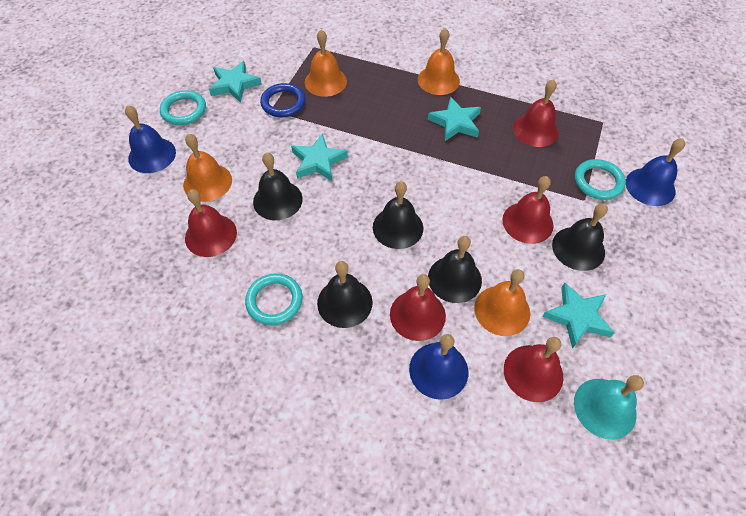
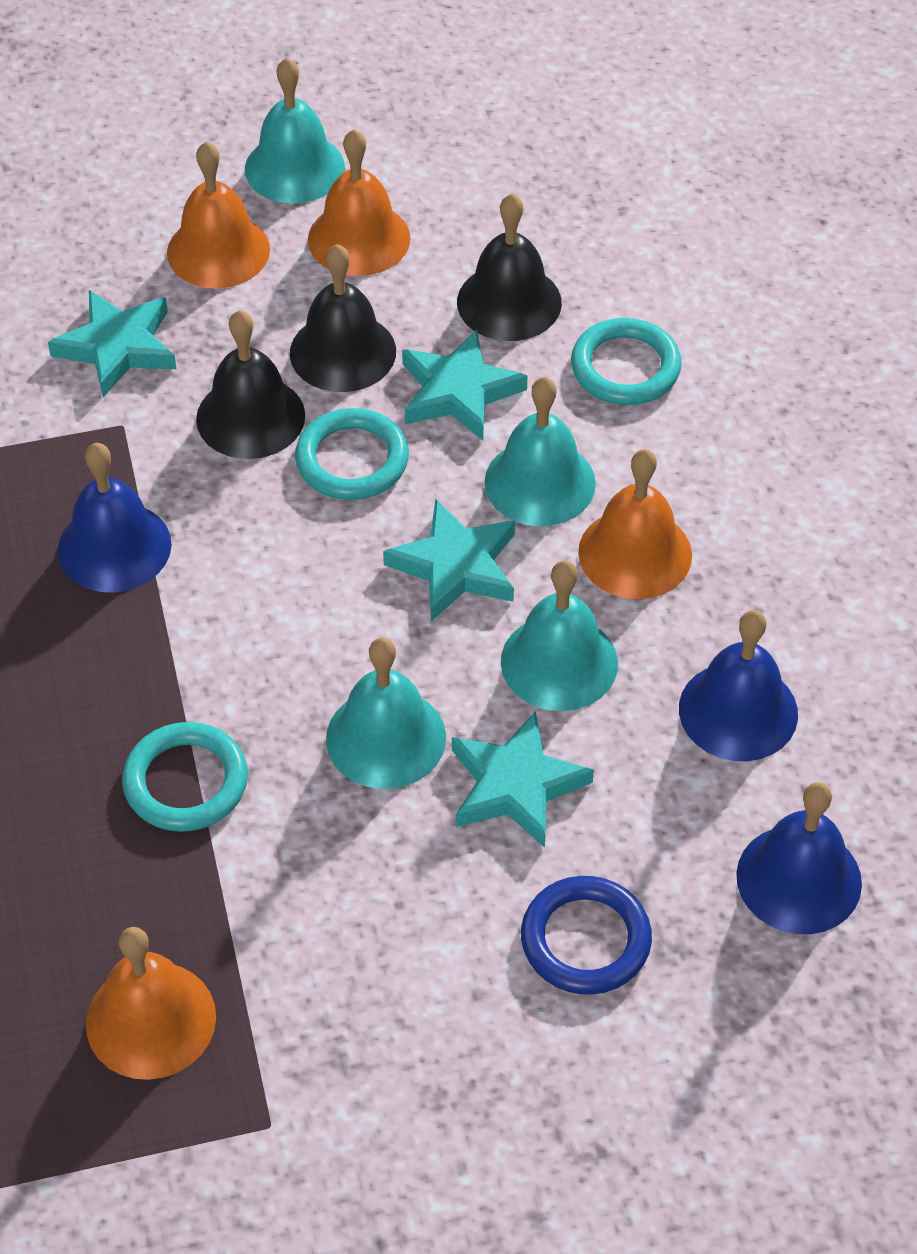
black bell: 5 -> 3
red bell: 5 -> 0
turquoise bell: 1 -> 4

